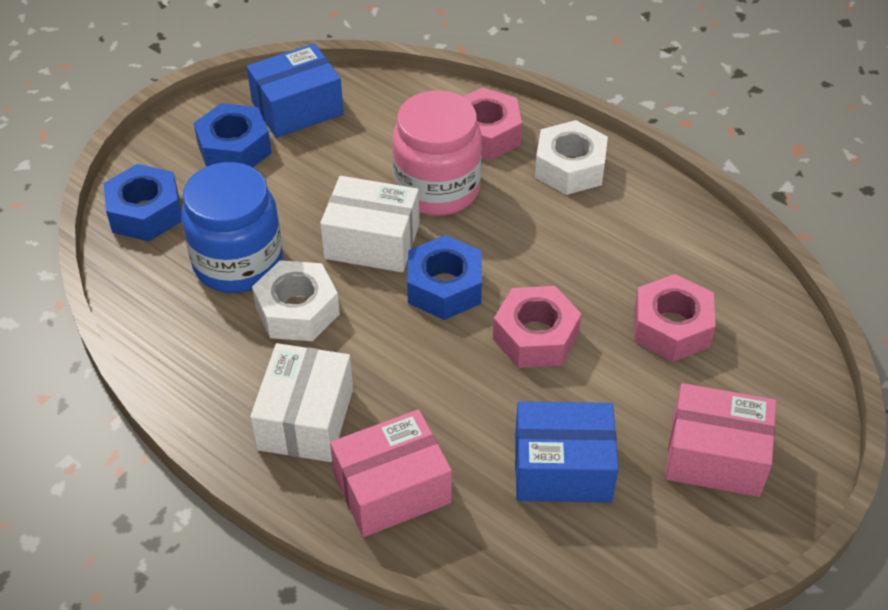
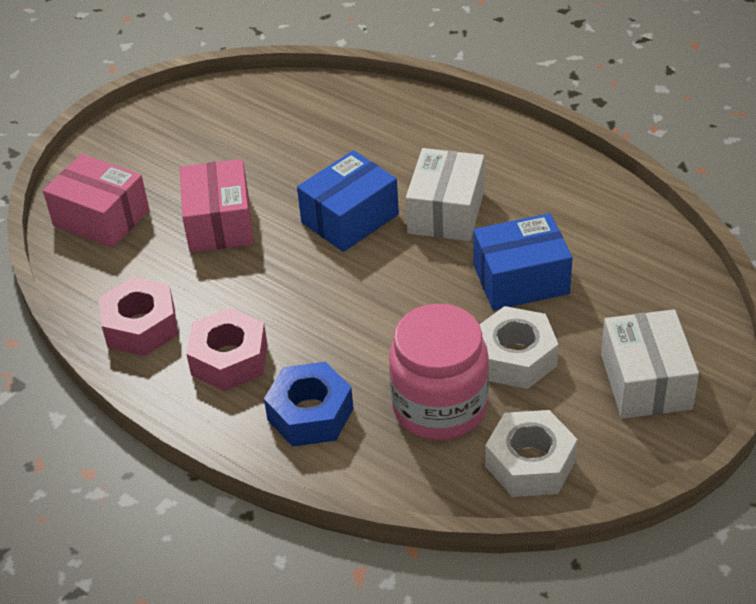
blue jar: 1 -> 0
blue nut: 3 -> 1
pink nut: 3 -> 2

